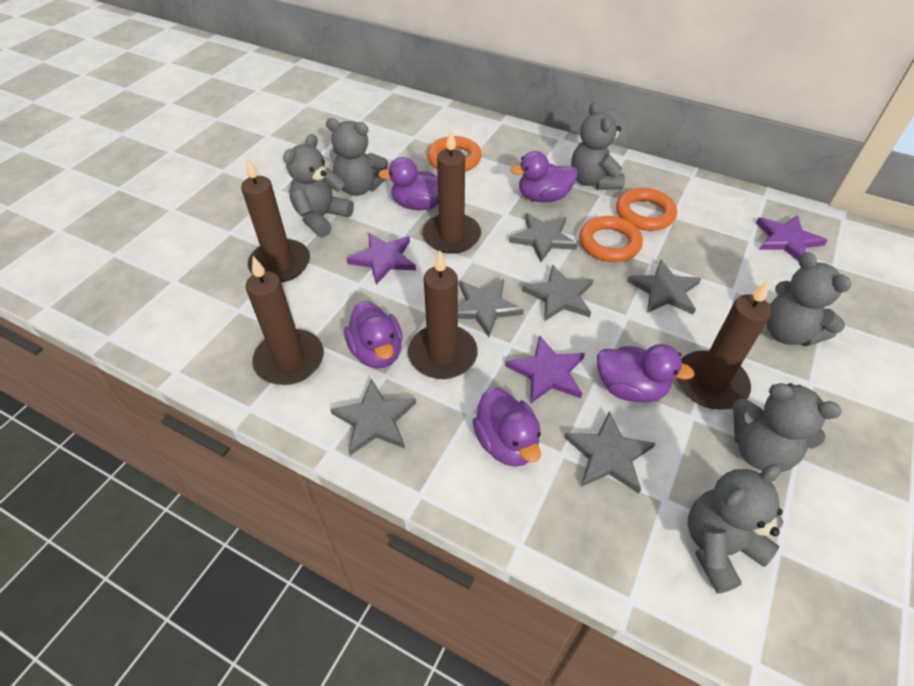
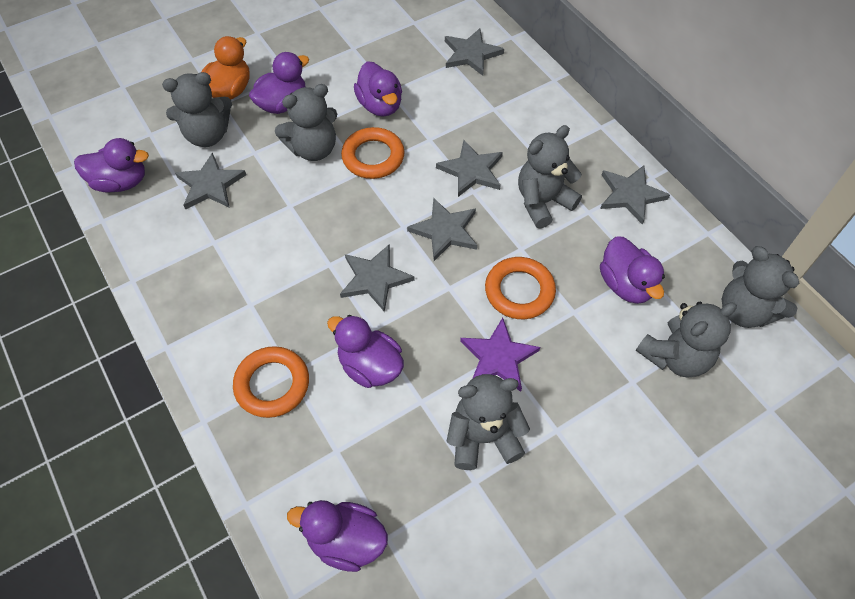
brown candle: 5 -> 0
orange duck: 0 -> 1
purple duck: 5 -> 6
purple star: 3 -> 1

